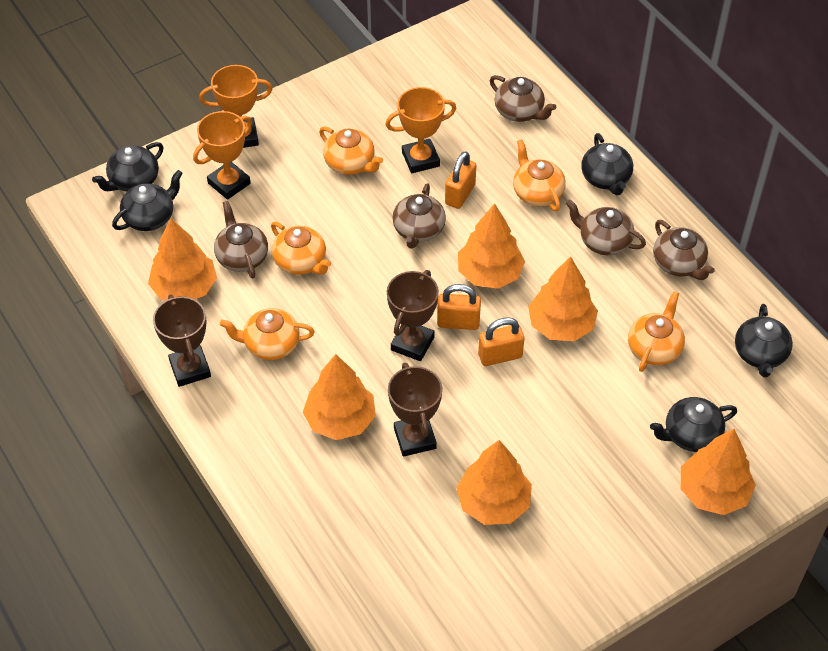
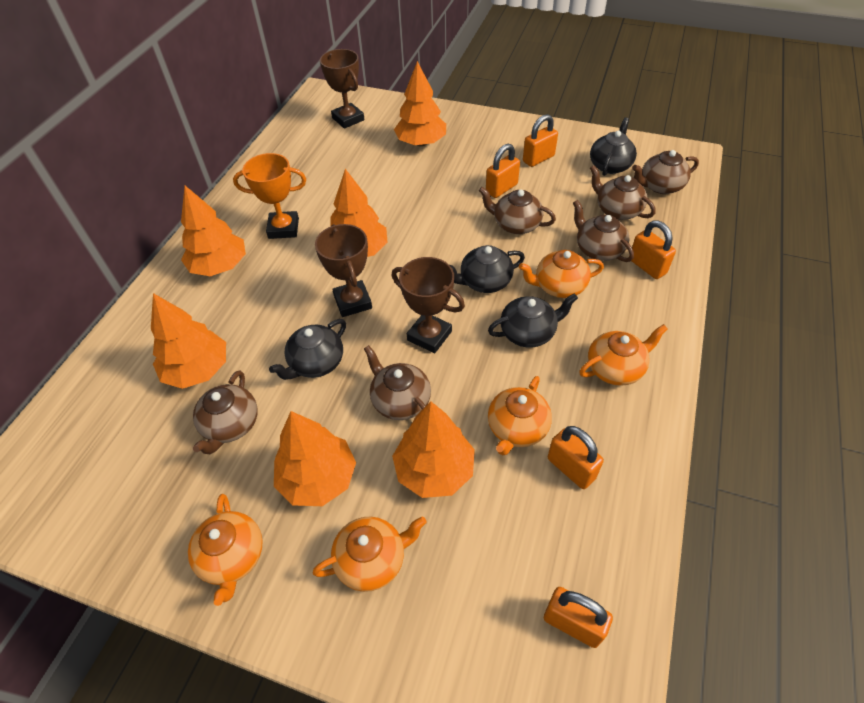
black teapot: 5 -> 4
brown teapot: 5 -> 6
orange padlock: 3 -> 5
orange trophy: 3 -> 1

